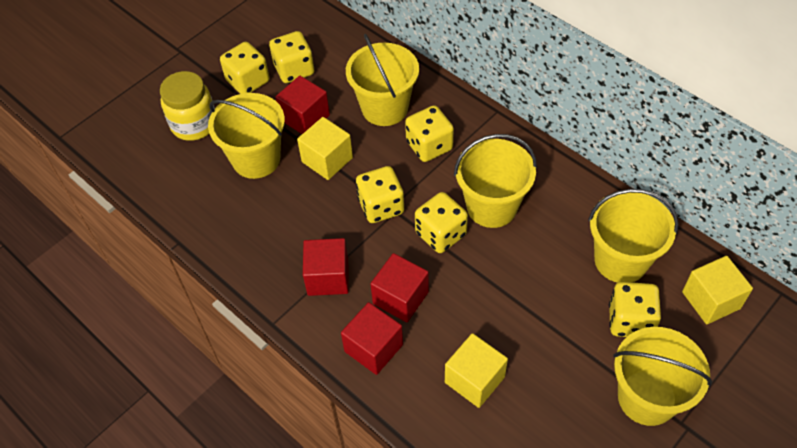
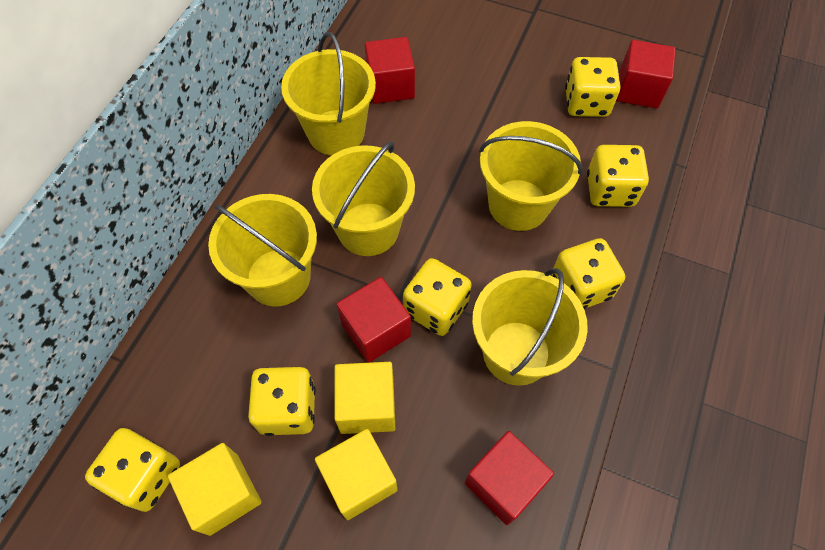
yellow jar: 1 -> 0

